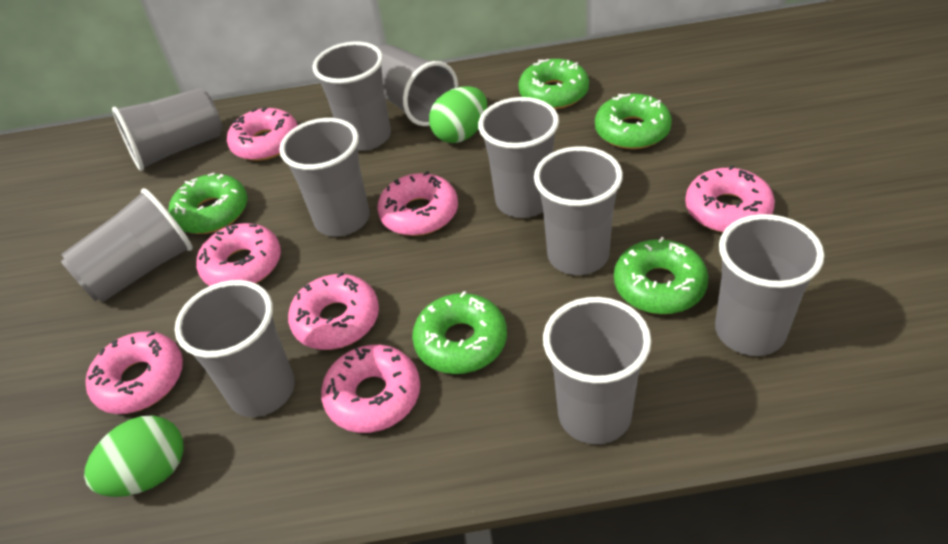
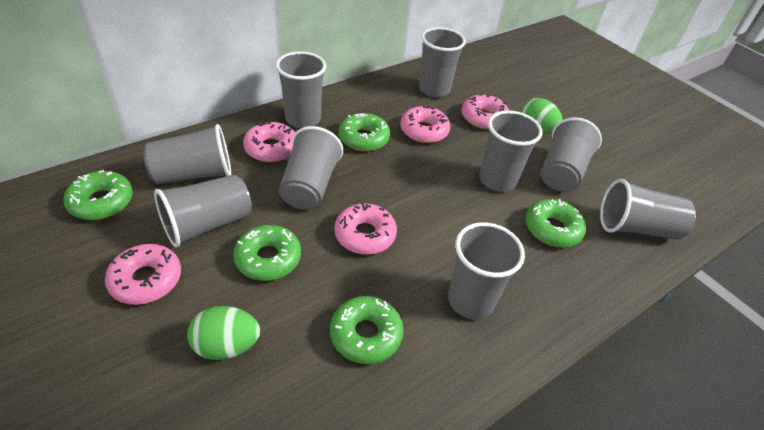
grey cup: 10 -> 9
pink donut: 7 -> 5

